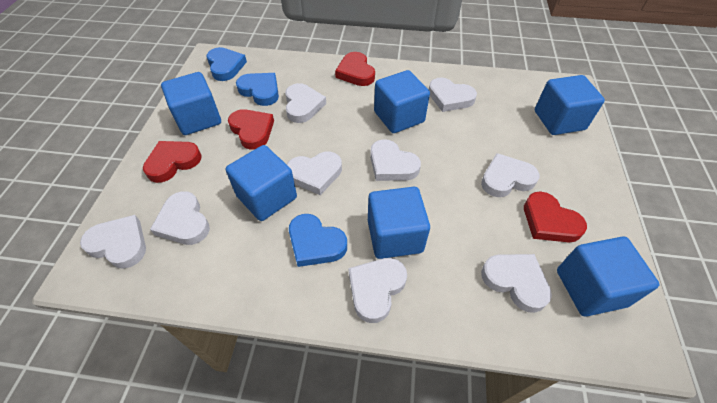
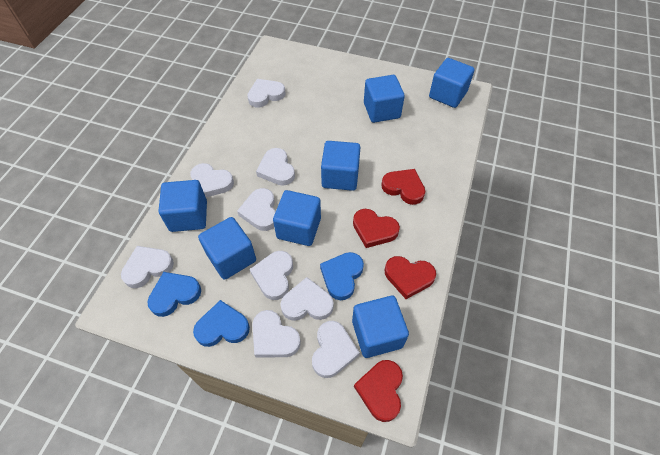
blue cube: 6 -> 7

